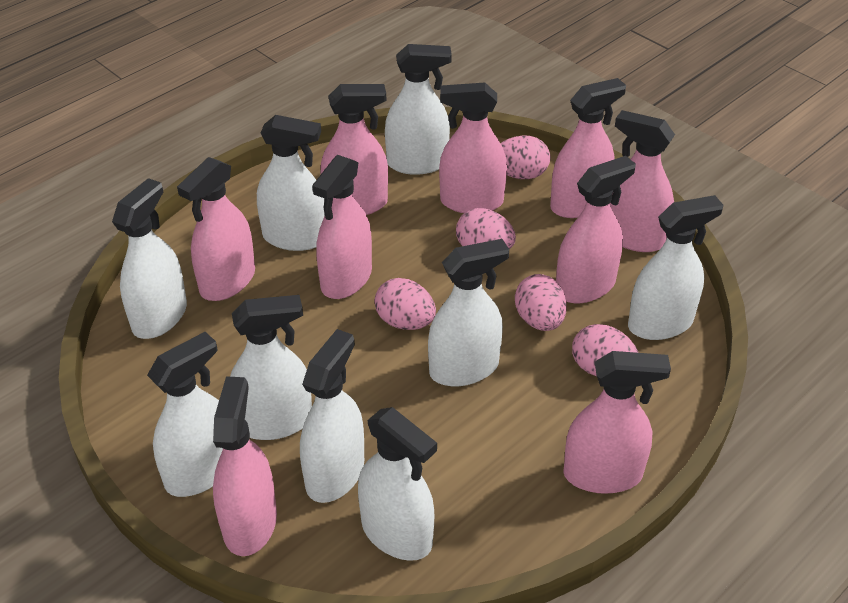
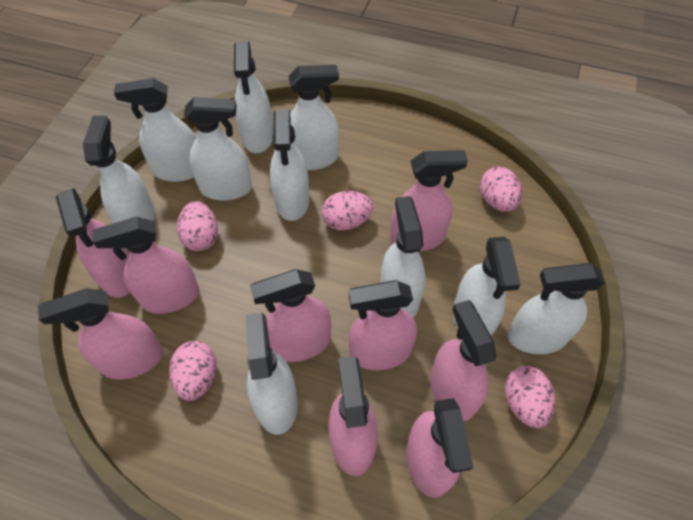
white spray bottle: 9 -> 10

